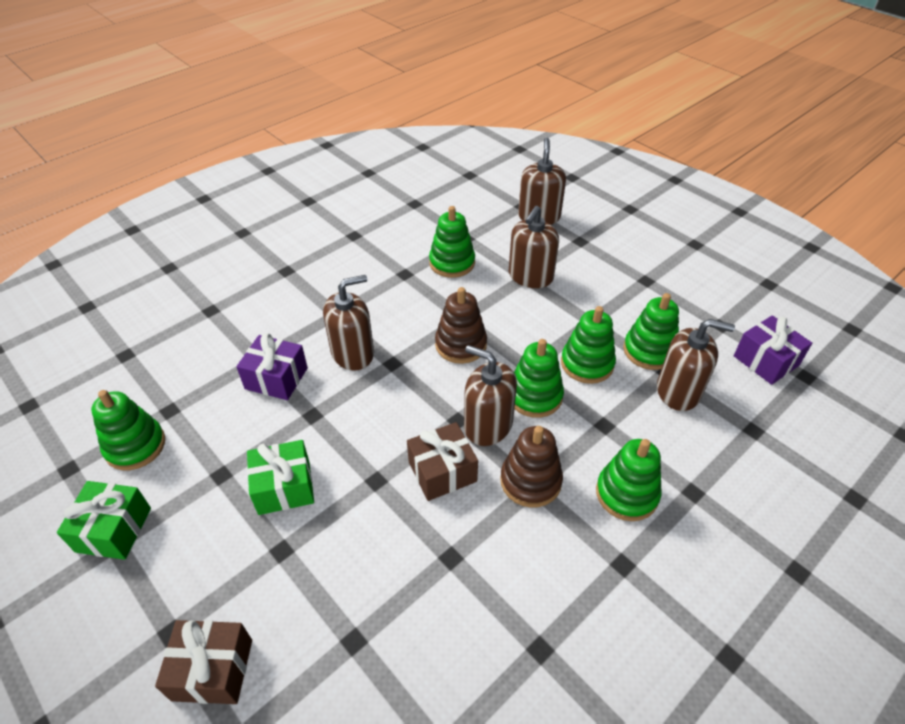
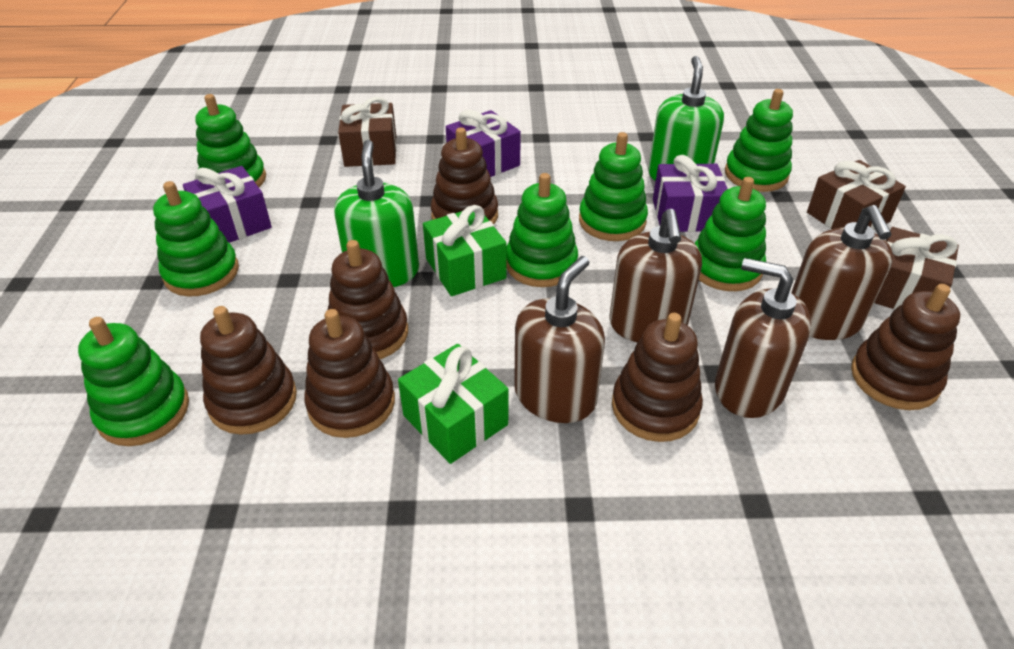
brown gift: 2 -> 3
brown soap dispenser: 5 -> 4
brown stacking toy: 2 -> 6
green soap dispenser: 0 -> 2
green stacking toy: 6 -> 7
purple gift: 2 -> 3

